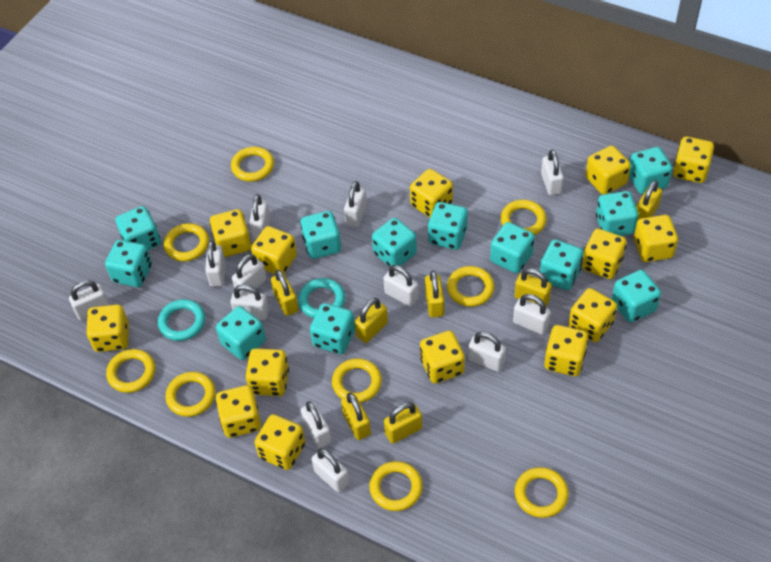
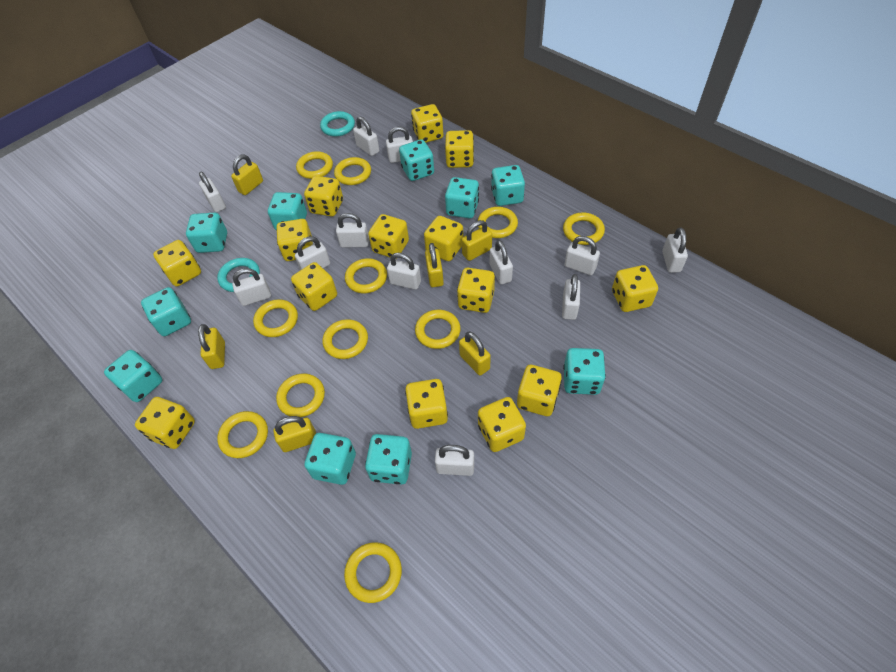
turquoise dice: 12 -> 10
yellow padlock: 7 -> 6
yellow ring: 9 -> 11

